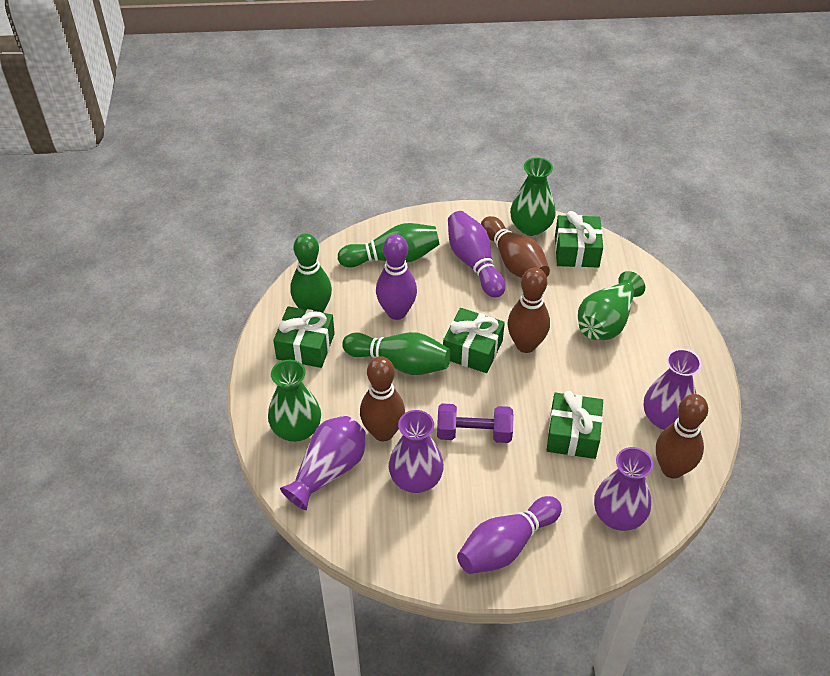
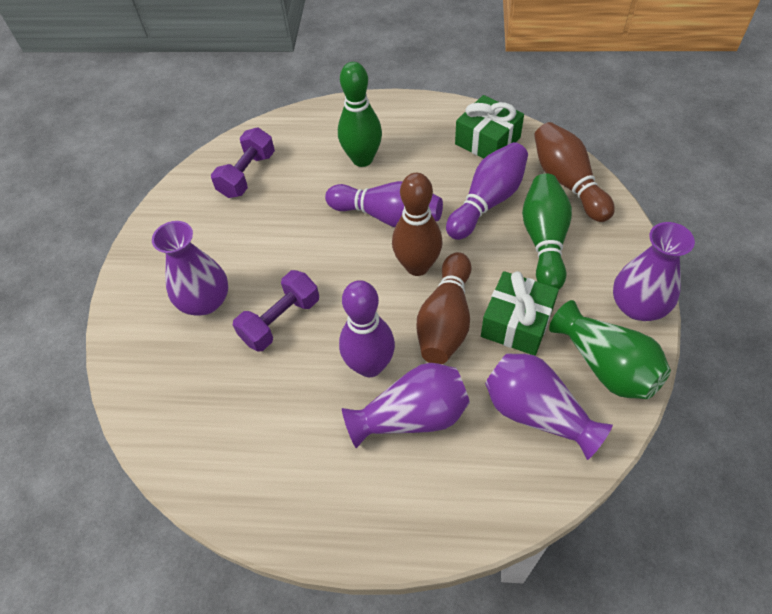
brown bowling pin: 4 -> 3
green bowling pin: 3 -> 2
green gift: 4 -> 2
green vase: 3 -> 1
purple dumbbell: 1 -> 2

